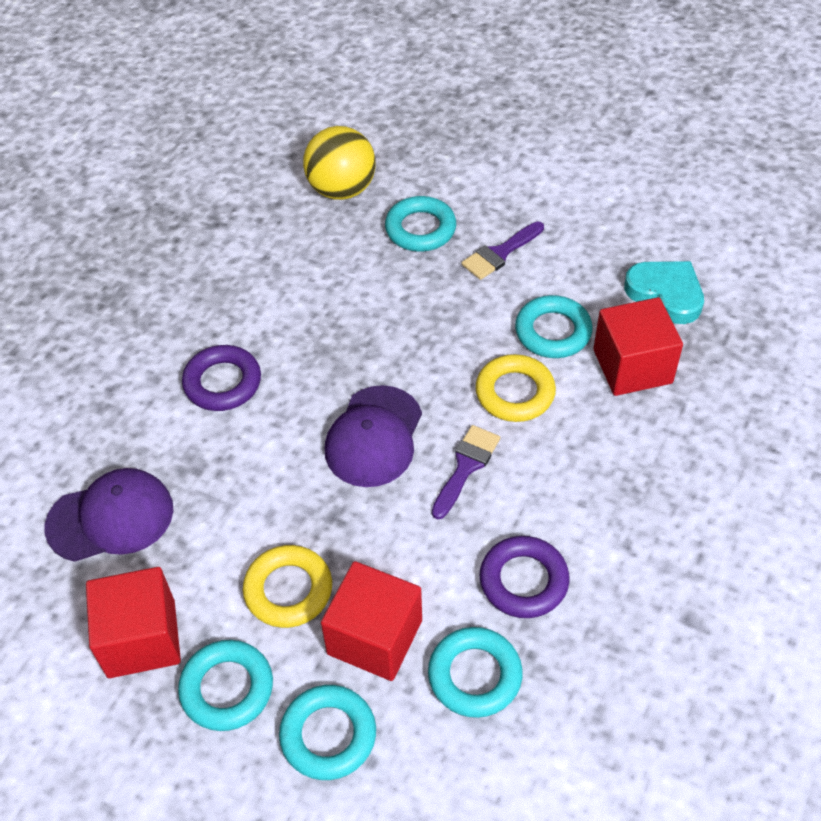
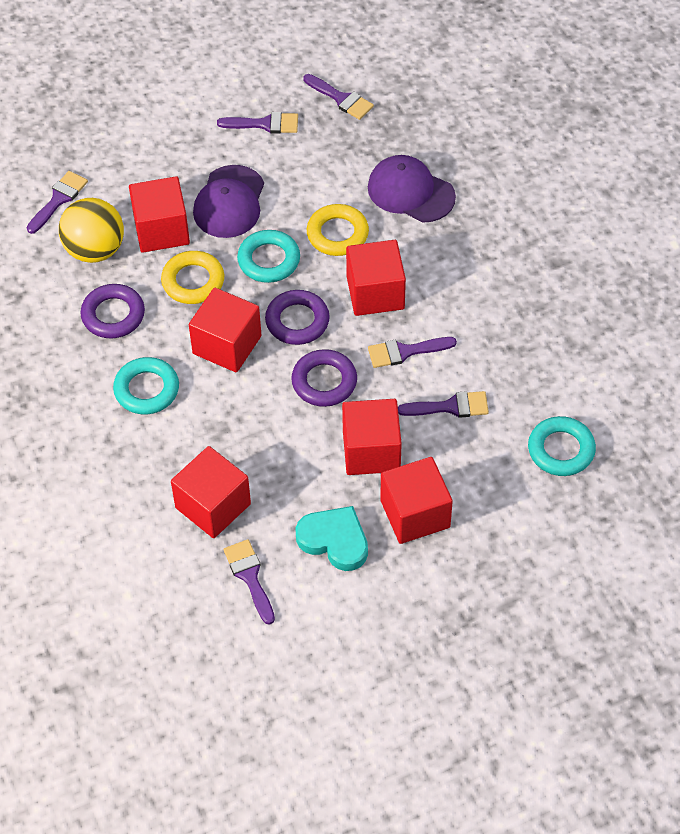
purple brush: 2 -> 6
purple ring: 2 -> 3
red cube: 3 -> 6
turquoise ring: 5 -> 3

